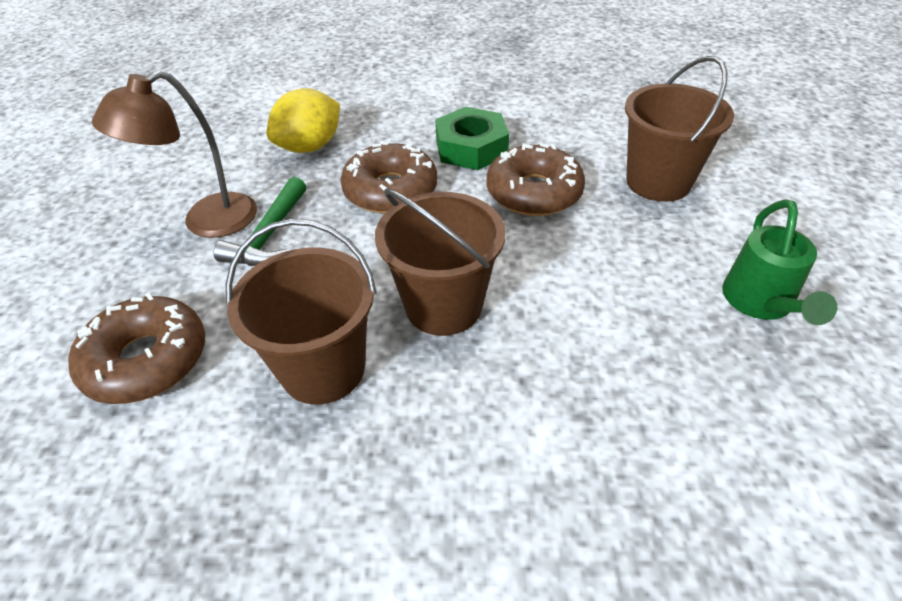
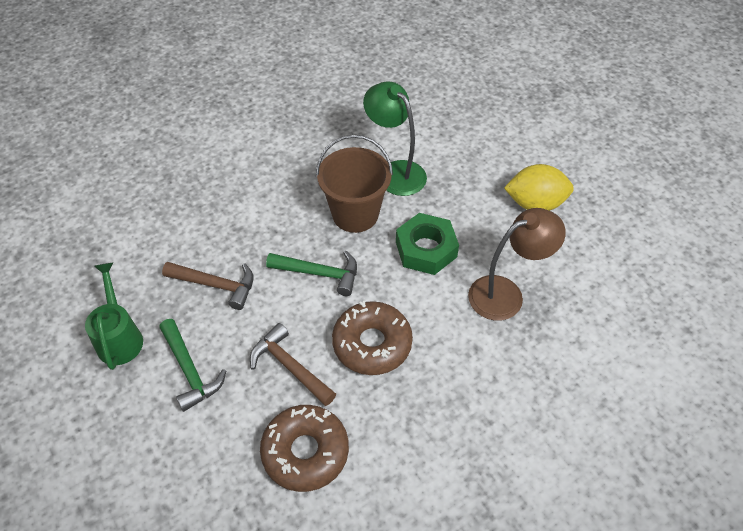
brown bucket: 3 -> 1
brown donut: 3 -> 2
brown hammer: 0 -> 2
green hammer: 1 -> 2
green lamp: 0 -> 1

